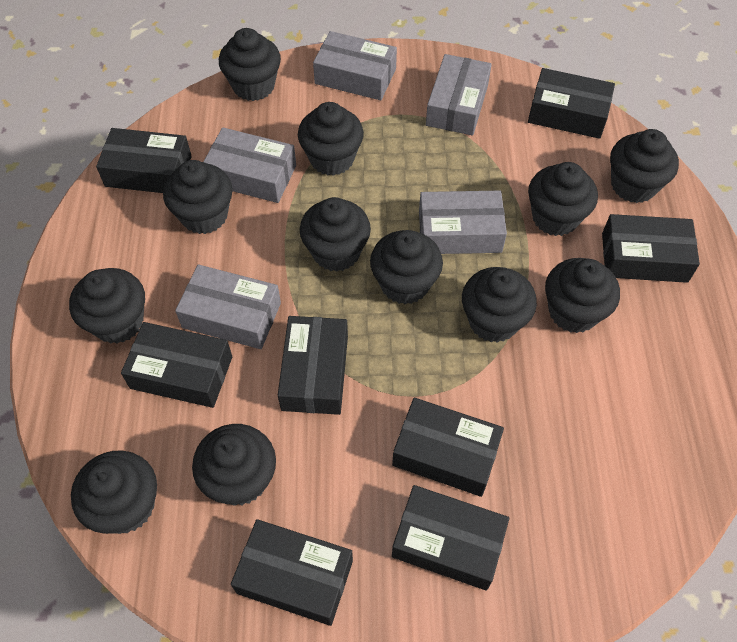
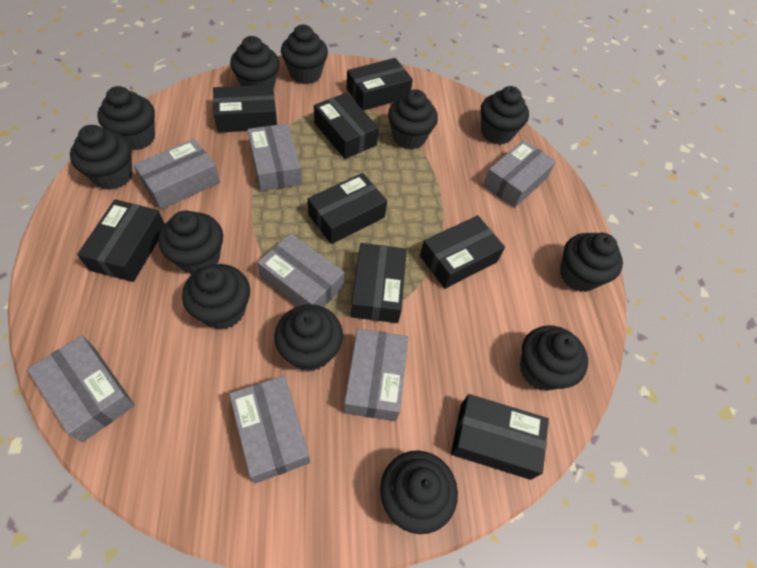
grey box: 5 -> 7

